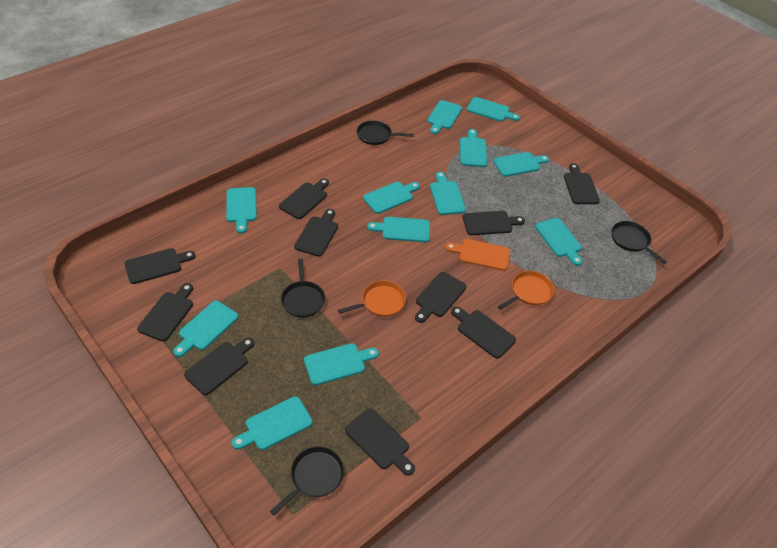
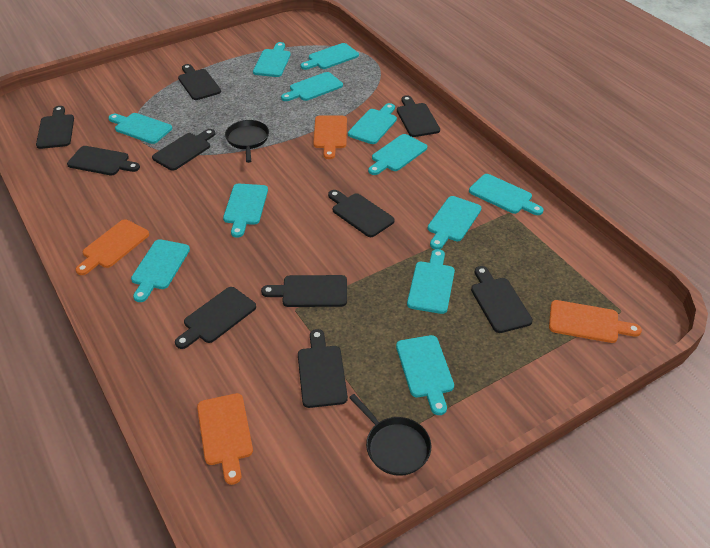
black pan: 4 -> 2
orange cutting board: 1 -> 4
orange pan: 2 -> 0

